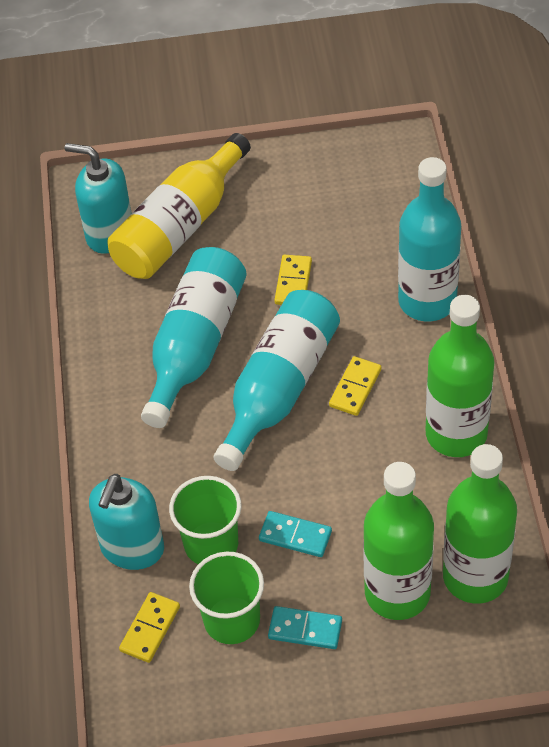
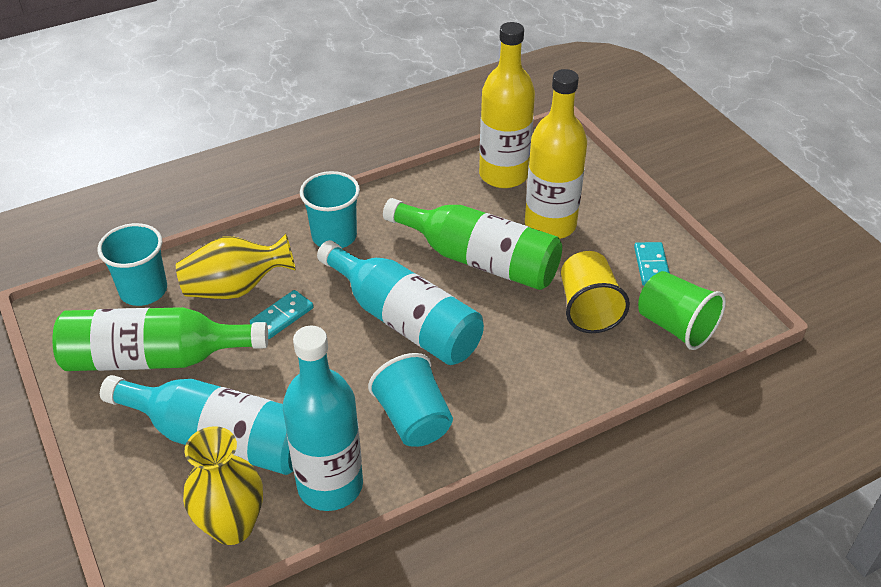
green bottle: 3 -> 2
green cup: 2 -> 1
turquoise cup: 0 -> 3
turquoise soap dispenser: 2 -> 0
yellow bottle: 1 -> 2
yellow cup: 0 -> 1
yellow domino: 3 -> 0
yellow vase: 0 -> 2

